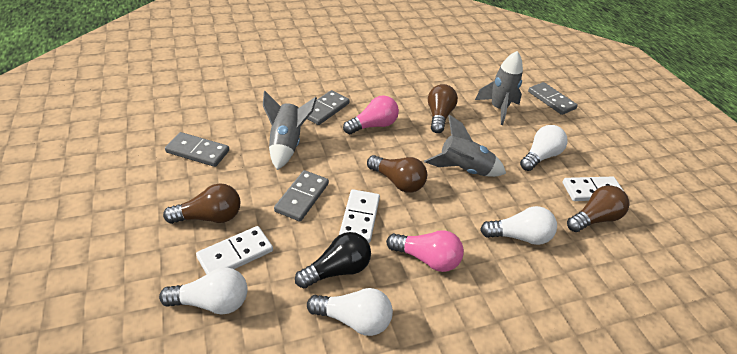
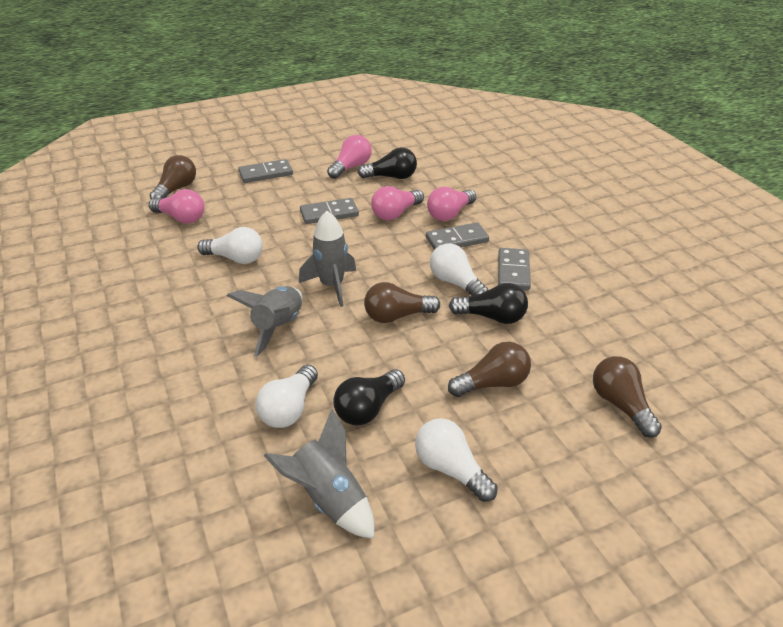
black light bulb: 1 -> 3
pink light bulb: 2 -> 4
white domino: 3 -> 0

